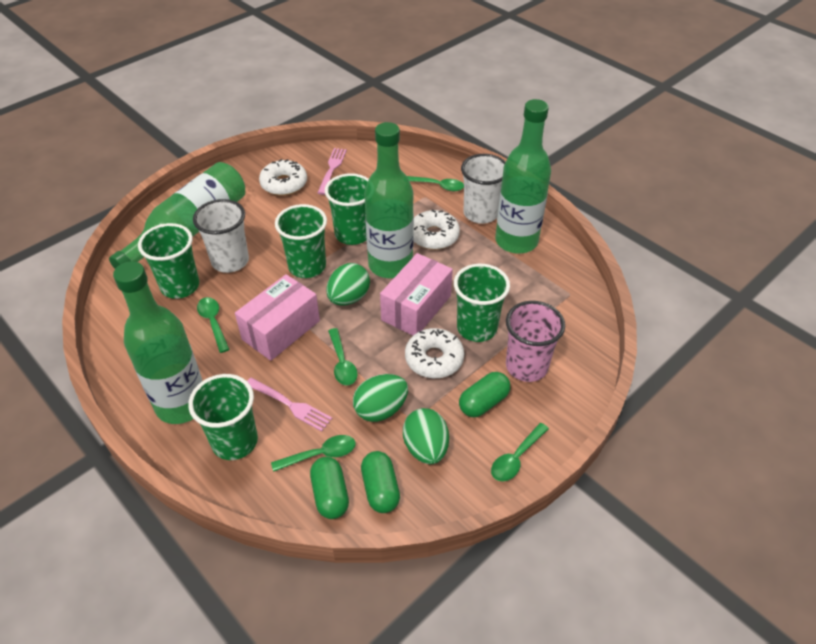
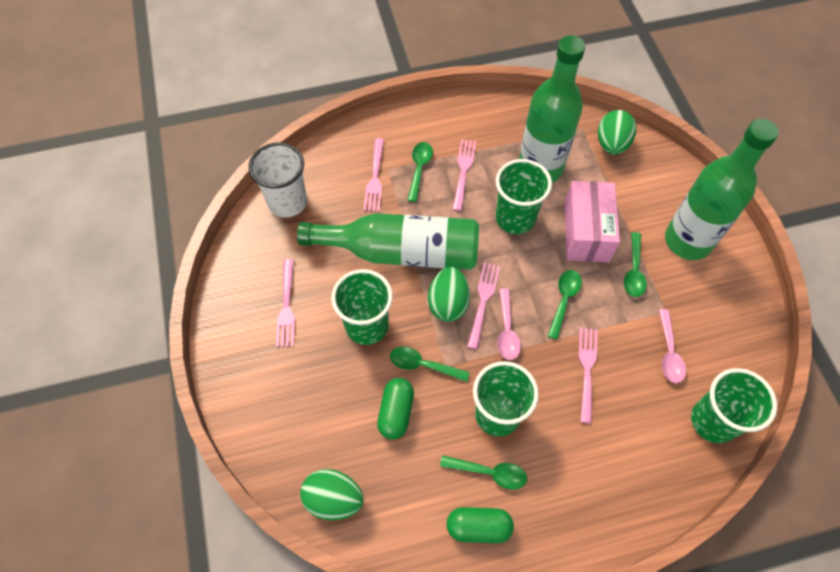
green bottle: 4 -> 3
green capsule: 3 -> 2
green cup: 5 -> 4
pink box: 2 -> 1
pink cup: 1 -> 0
pink fork: 2 -> 5
pink spoon: 0 -> 2
white cup: 2 -> 1
white donut: 3 -> 0

